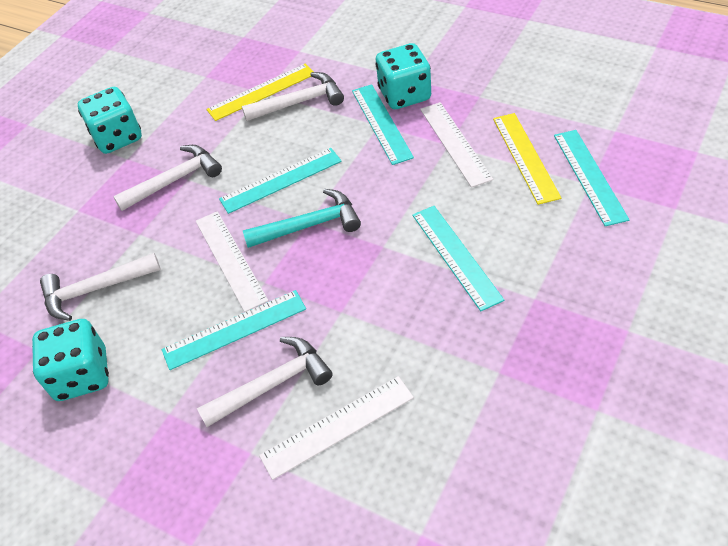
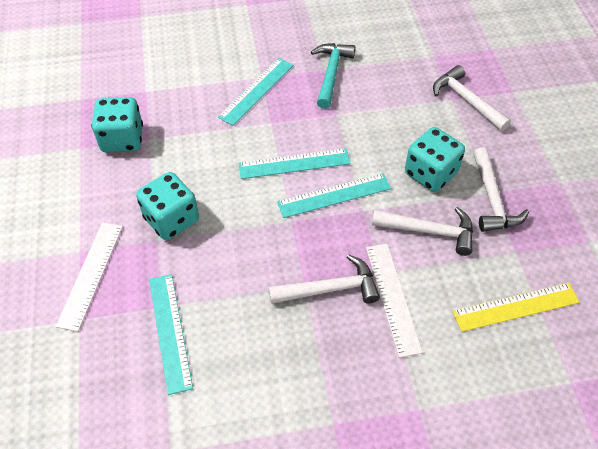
turquoise ruler: 5 -> 4
white ruler: 3 -> 2
yellow ruler: 2 -> 1

